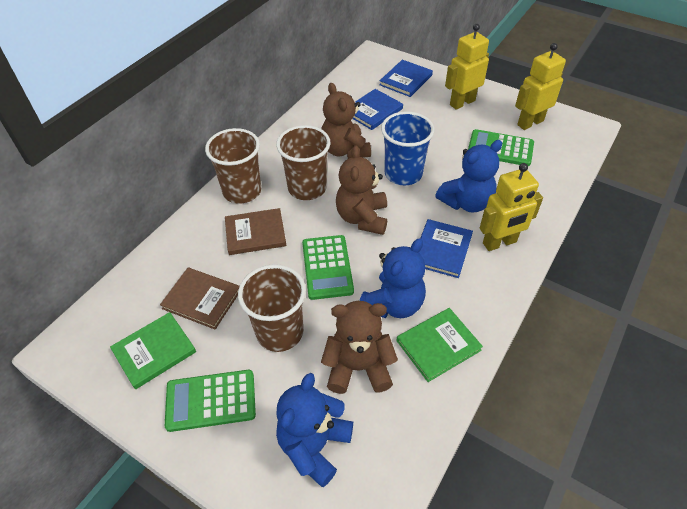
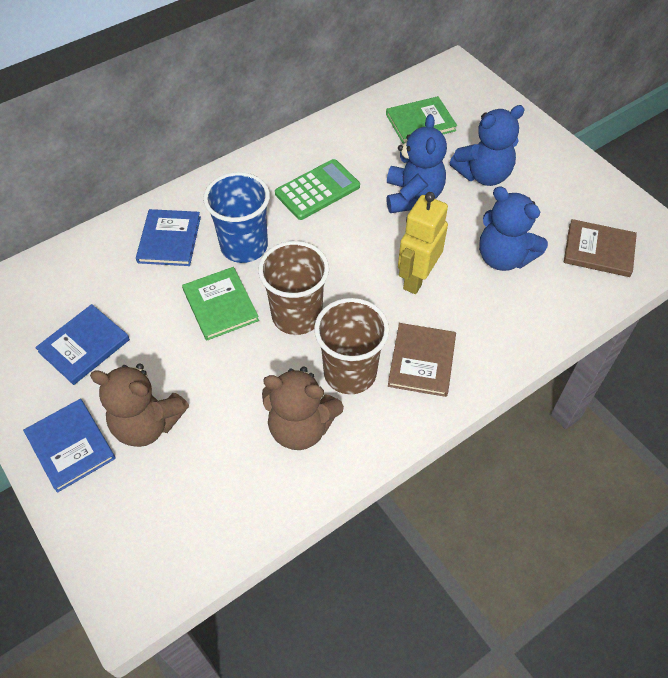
brown cup: 3 -> 2
brown teddy bear: 3 -> 2
green calculator: 3 -> 1
yellow robot: 3 -> 1

